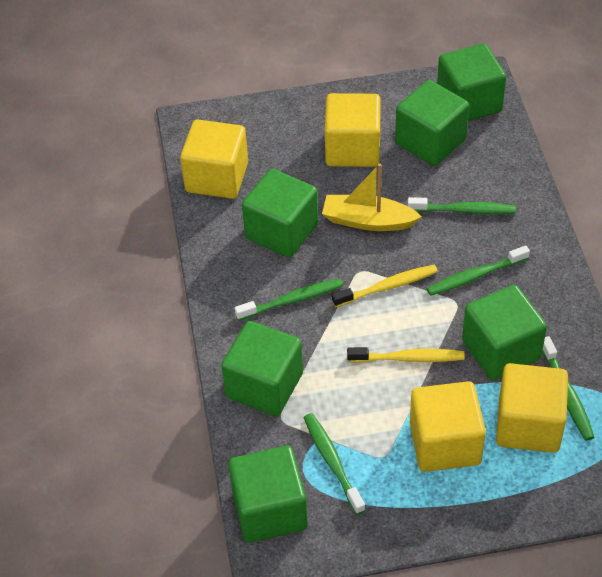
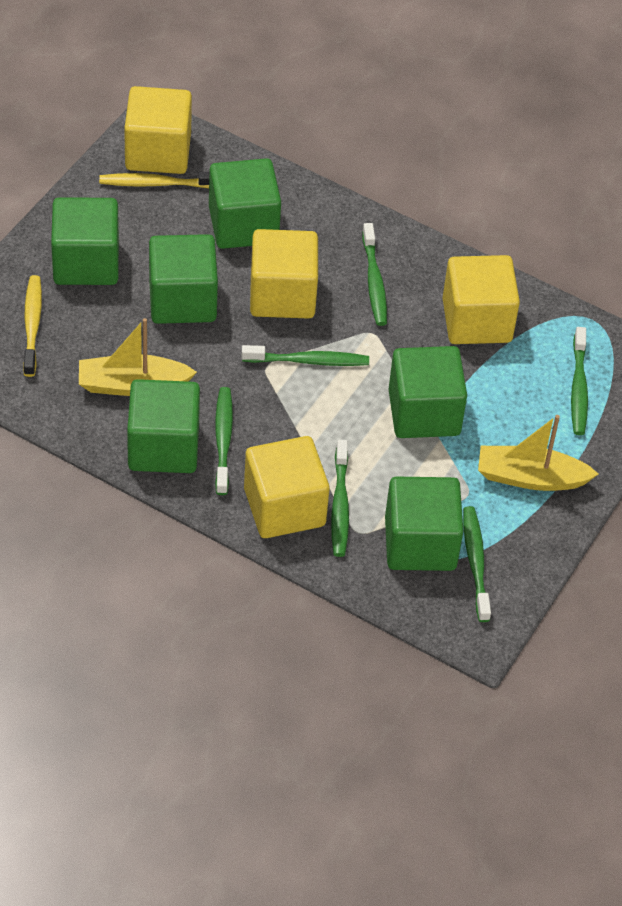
green toothbrush: 5 -> 6
yellow boat: 1 -> 2

